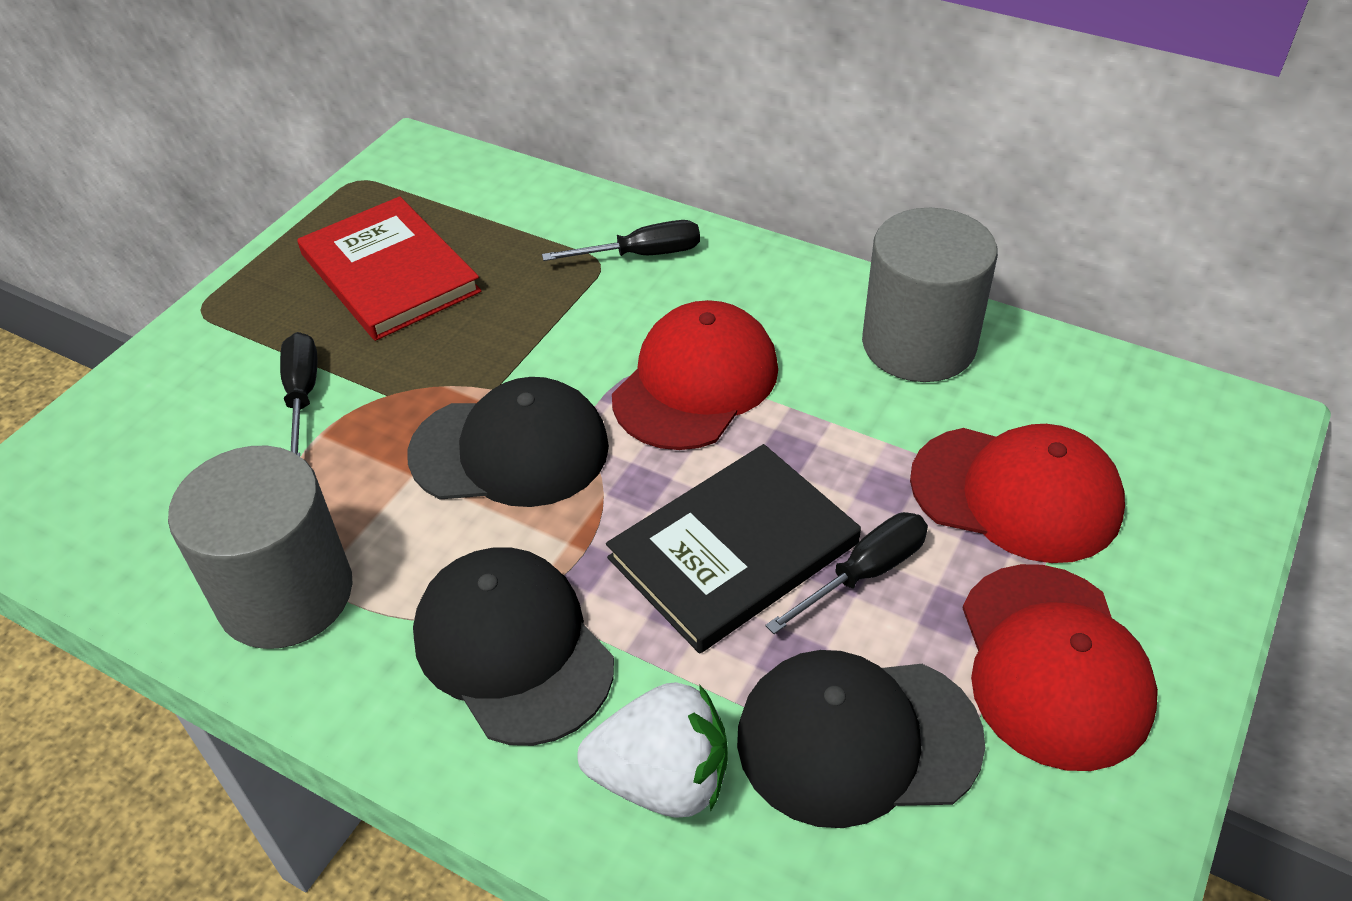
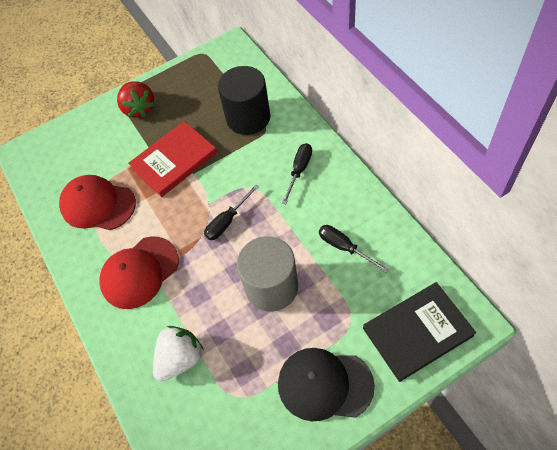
black cap: 3 -> 1
black cylinder: 0 -> 1
grey cylinder: 2 -> 1
red cap: 3 -> 2
red strawberry: 0 -> 1

